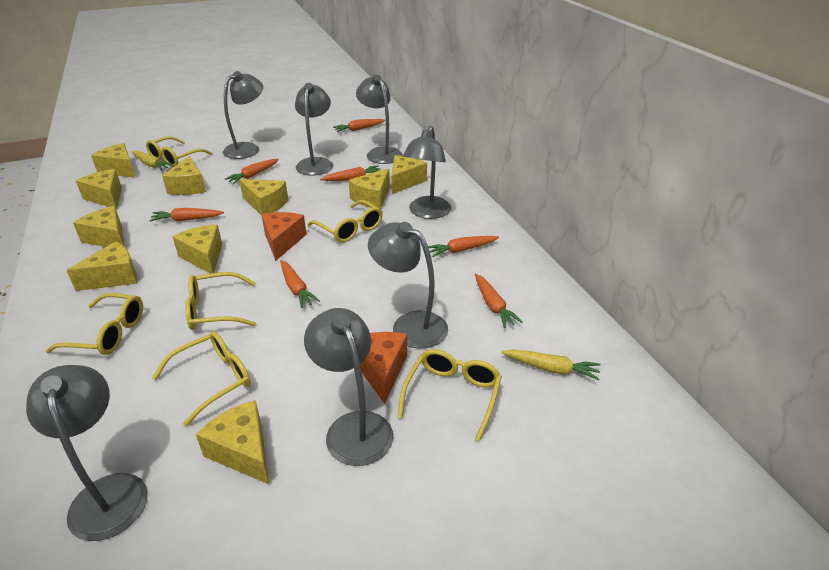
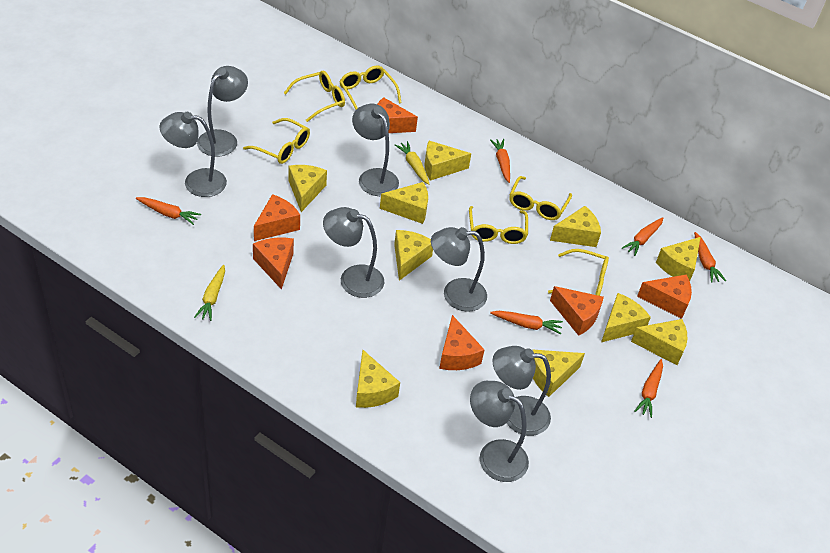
orange carrot: 7 -> 6
orange cheese: 2 -> 6

